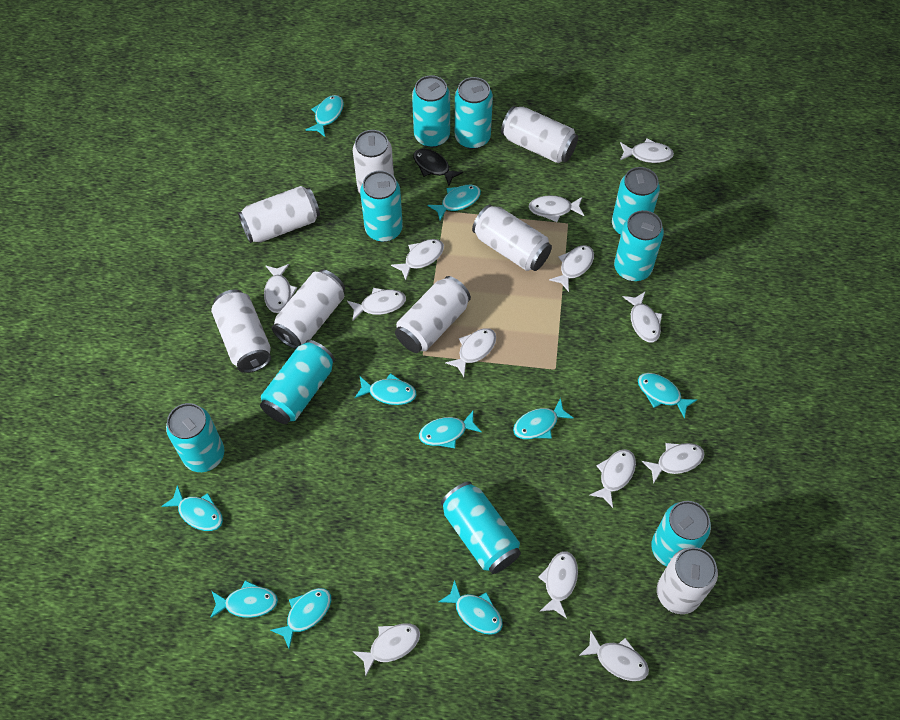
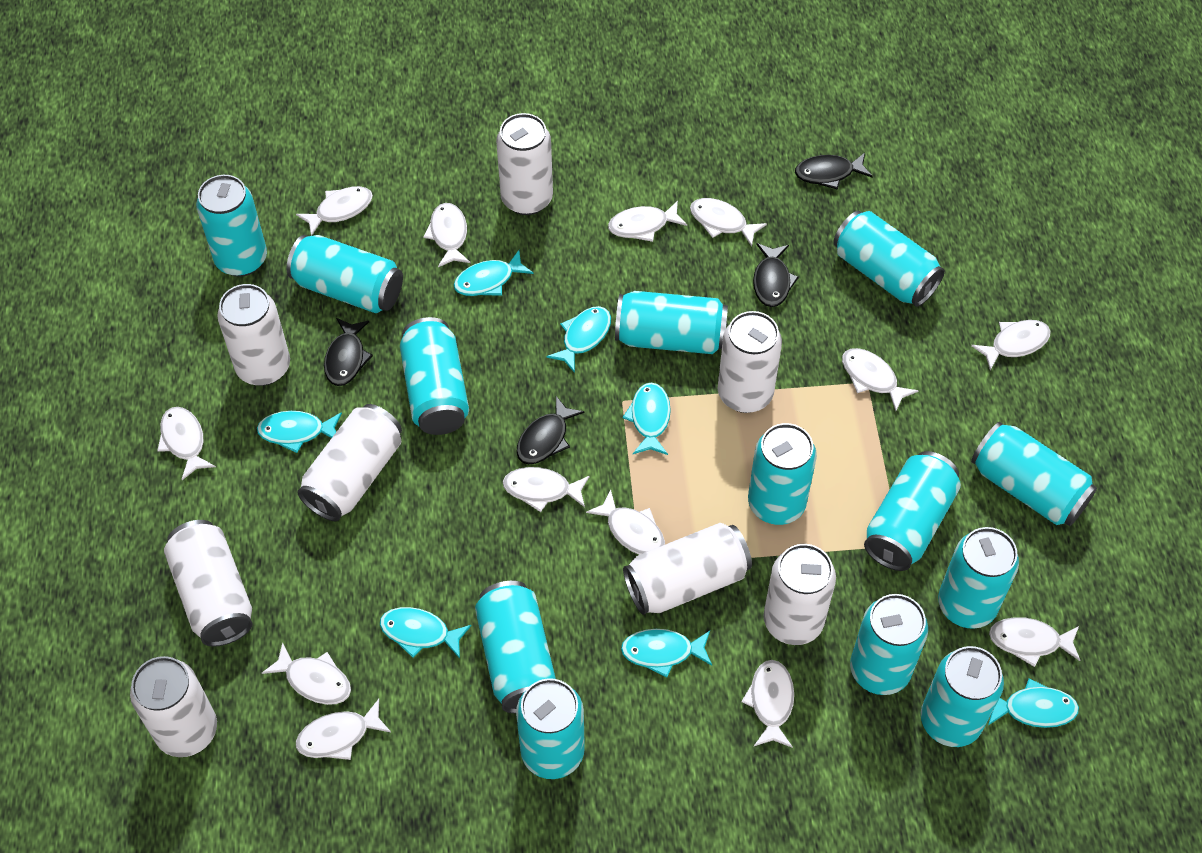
black fish: 1 -> 4
turquoise can: 9 -> 13
turquoise fish: 10 -> 7

